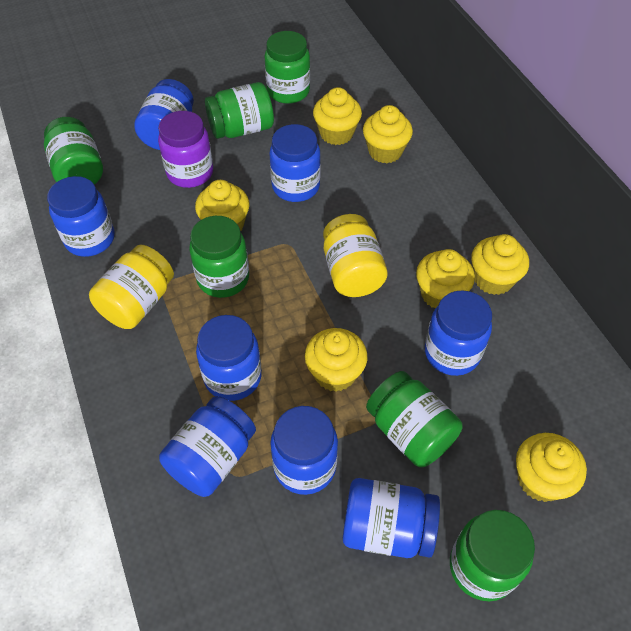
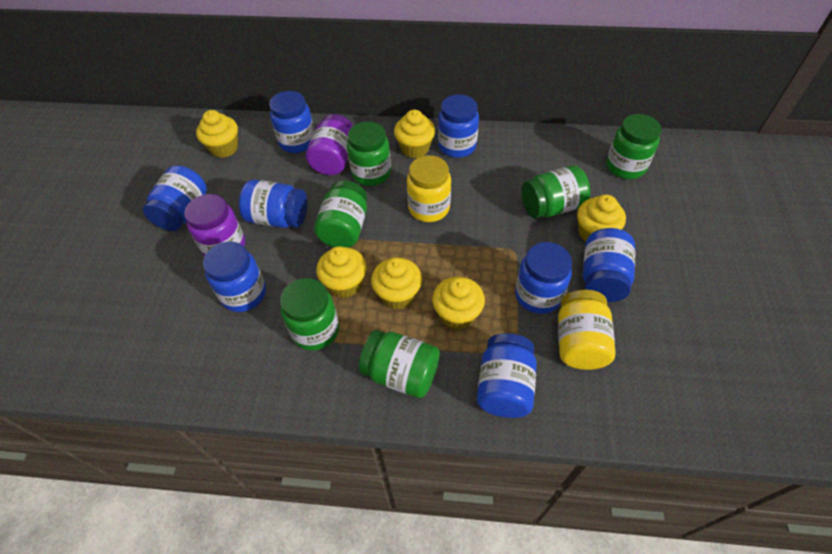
purple jar: 1 -> 2
yellow cupcake: 7 -> 6

